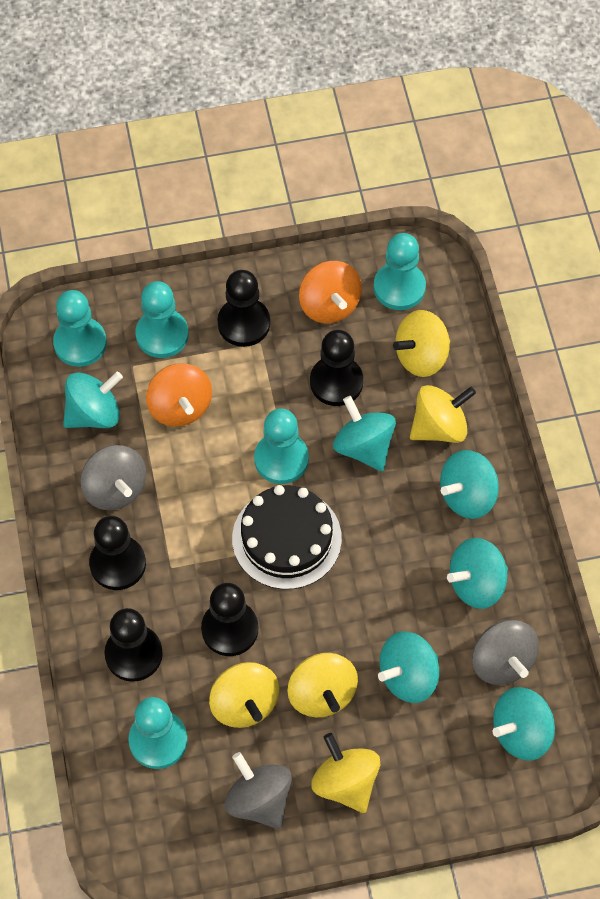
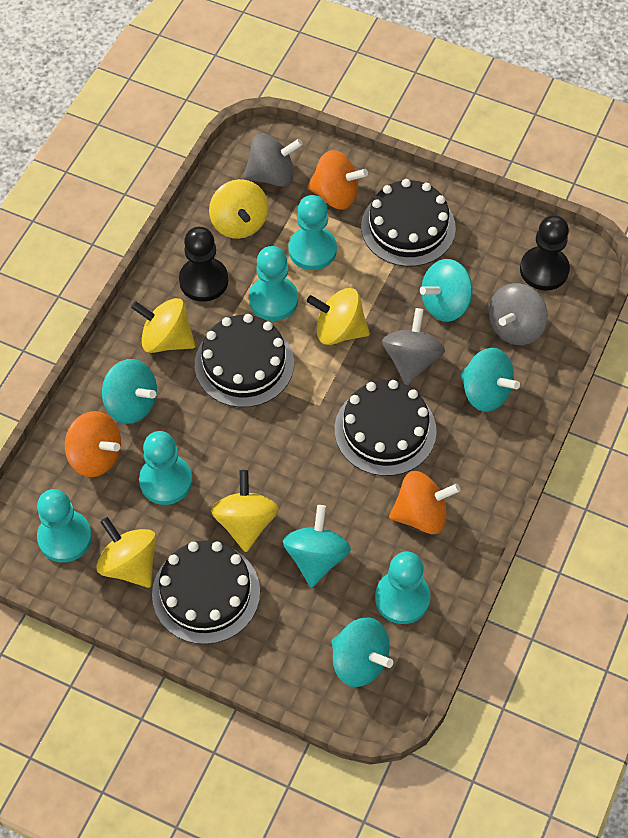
black cake: 1 -> 4
black pawn: 5 -> 2
orange spinning top: 2 -> 3
turquoise spinning top: 6 -> 5

